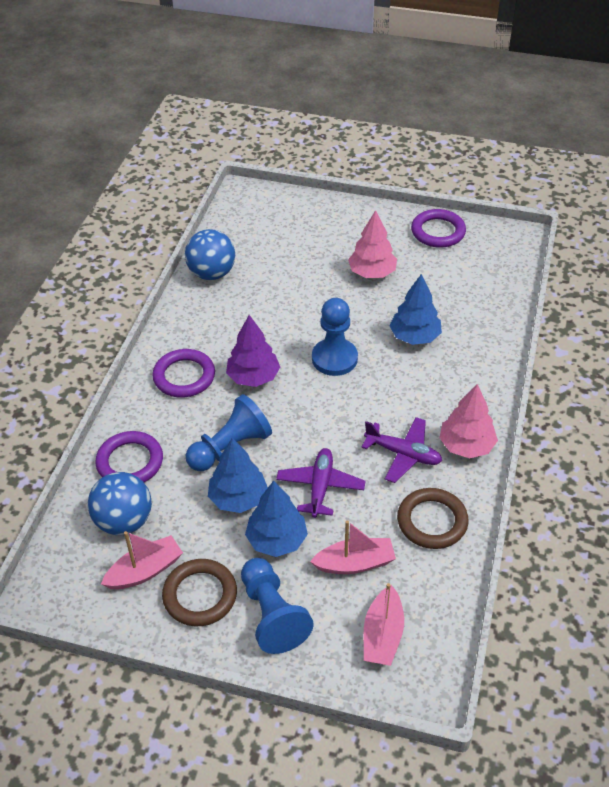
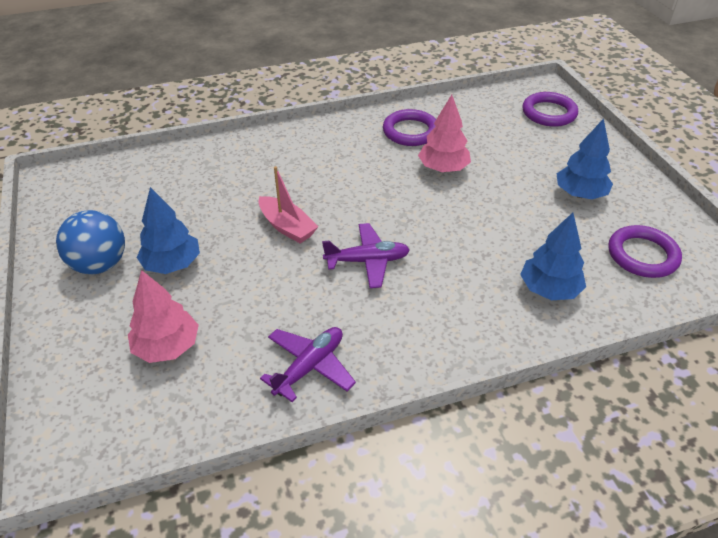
blue ball: 2 -> 1
blue pawn: 3 -> 0
brown ring: 2 -> 0
pink boat: 3 -> 1
purple tree: 1 -> 0

